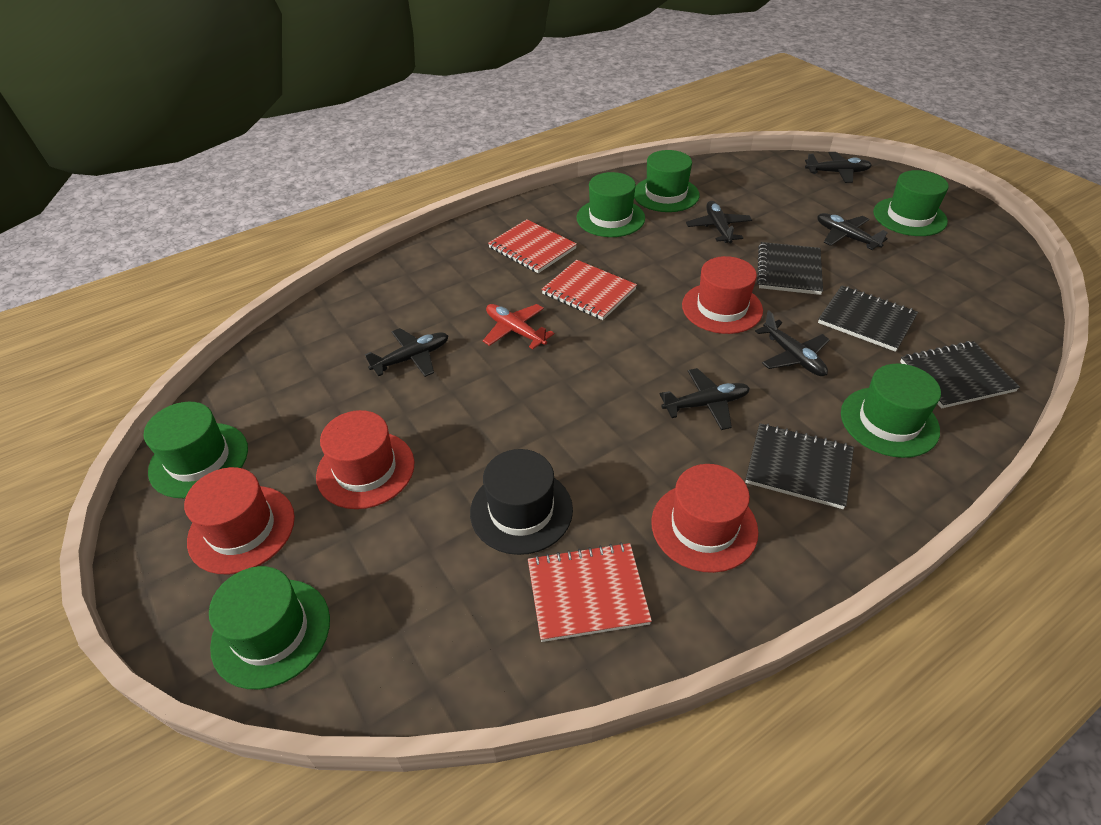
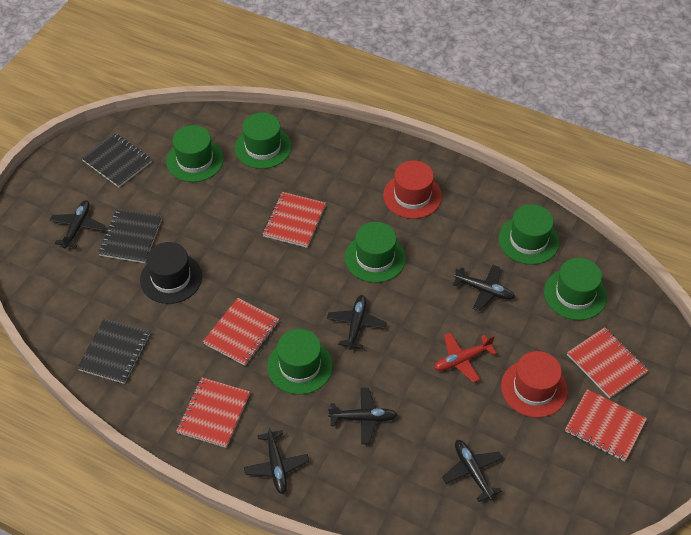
black notebook: 4 -> 3
red hat: 4 -> 2
red notebook: 3 -> 5

